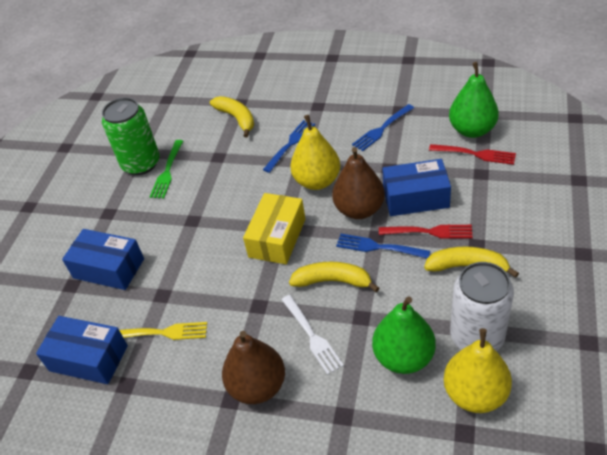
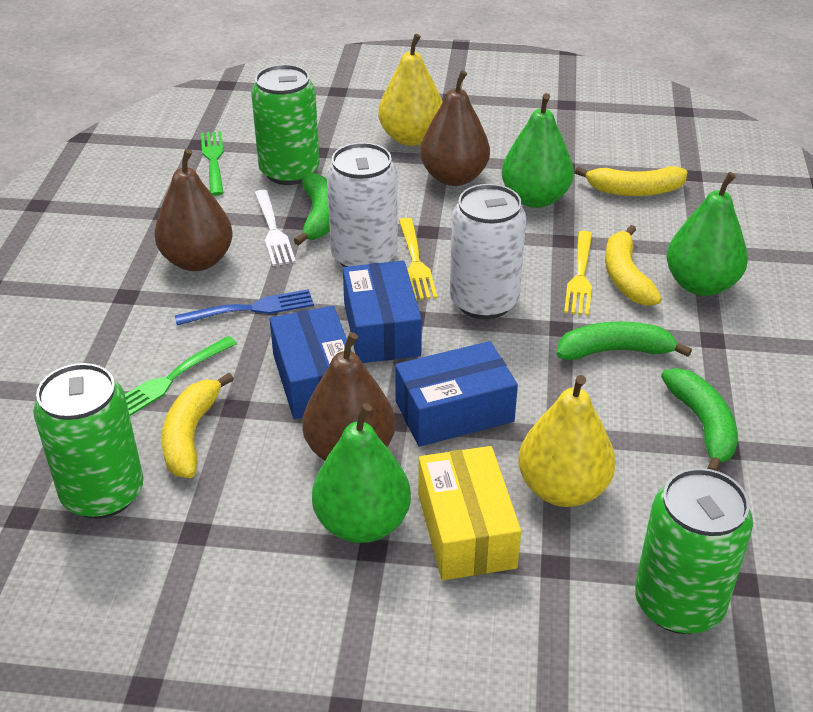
blue fork: 3 -> 1
brown pear: 2 -> 3
green banana: 0 -> 3
green can: 1 -> 3
green fork: 1 -> 2
green pear: 2 -> 3
red fork: 2 -> 0
white can: 1 -> 2
yellow fork: 1 -> 2

